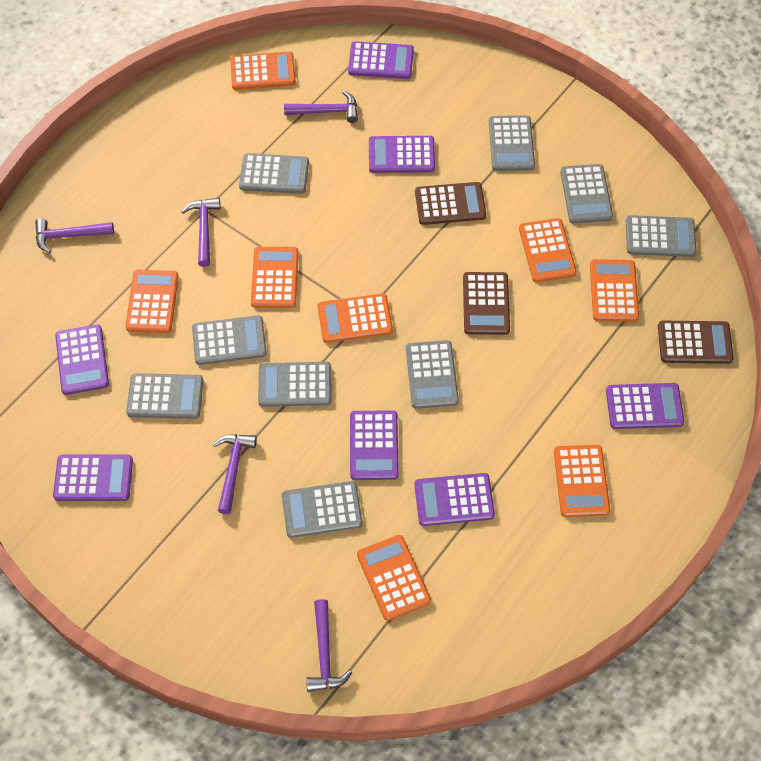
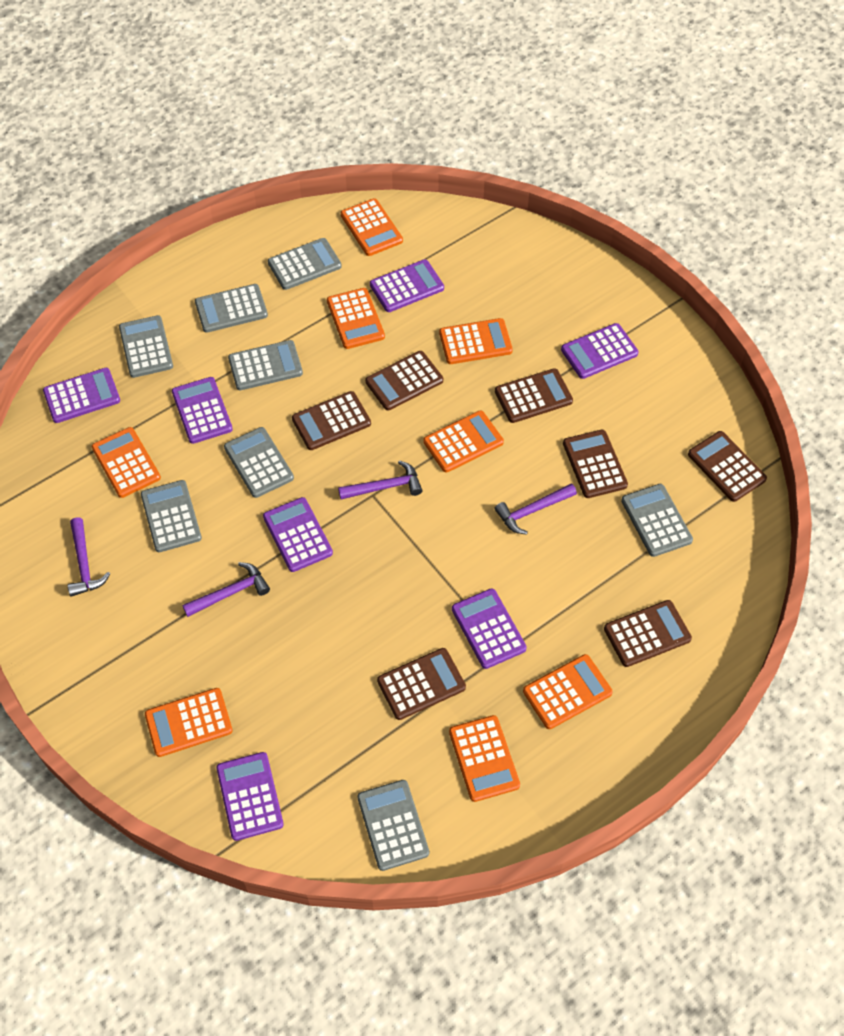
brown calculator: 3 -> 7
grey calculator: 9 -> 8
purple hammer: 5 -> 4

